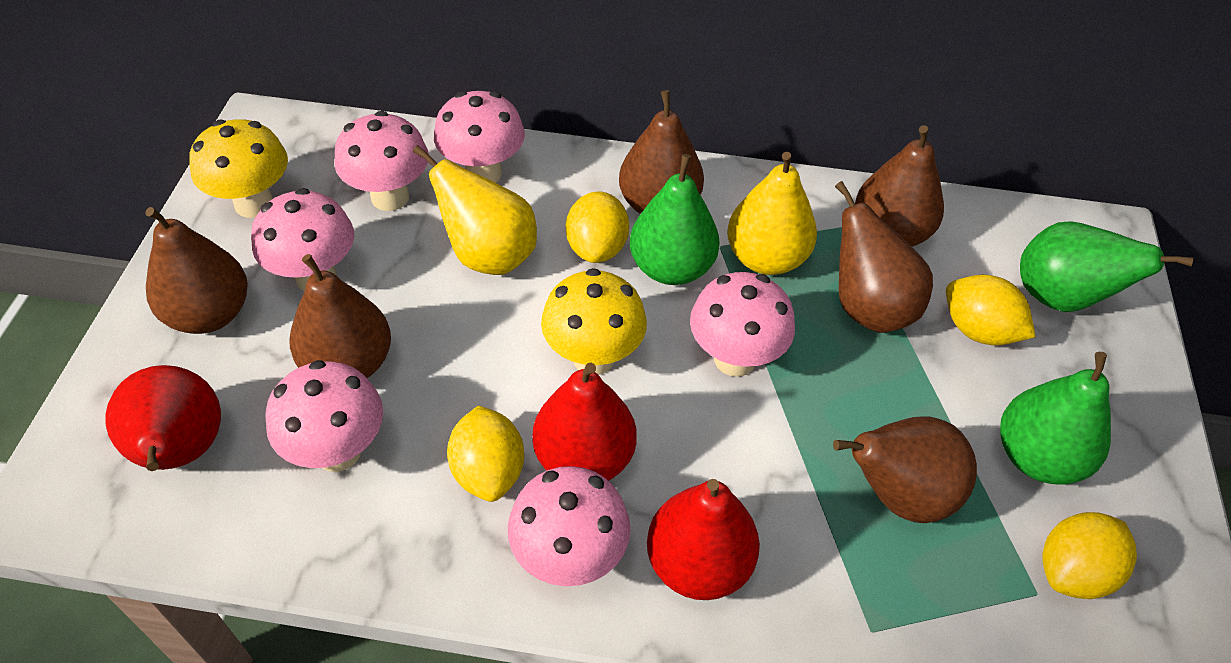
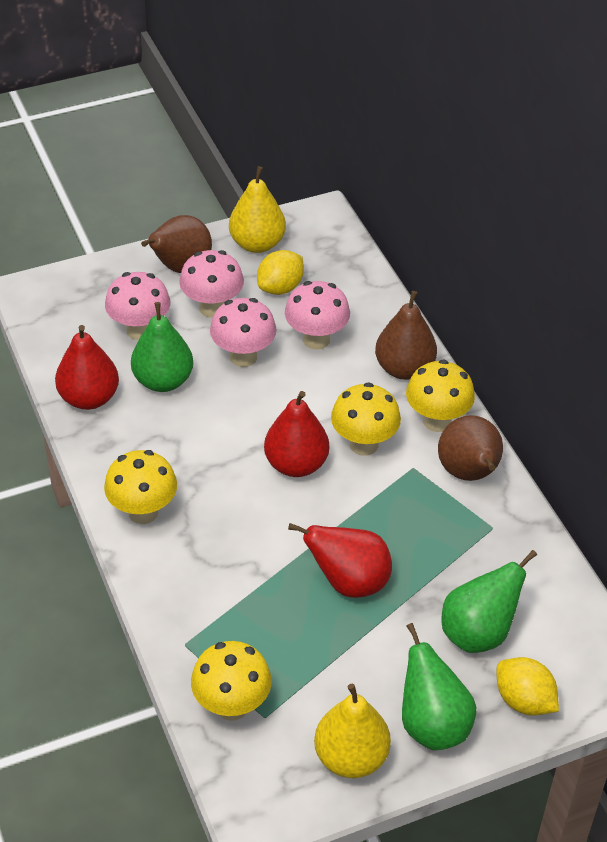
brown pear: 6 -> 3
pink mushroom: 6 -> 4
yellow lemon: 4 -> 2
yellow mushroom: 2 -> 4

